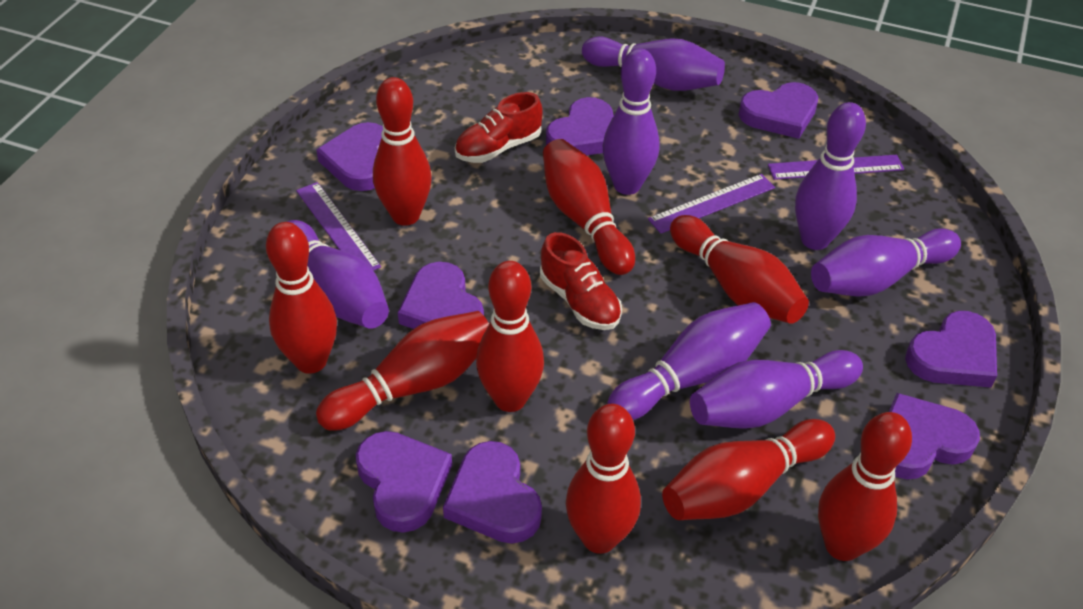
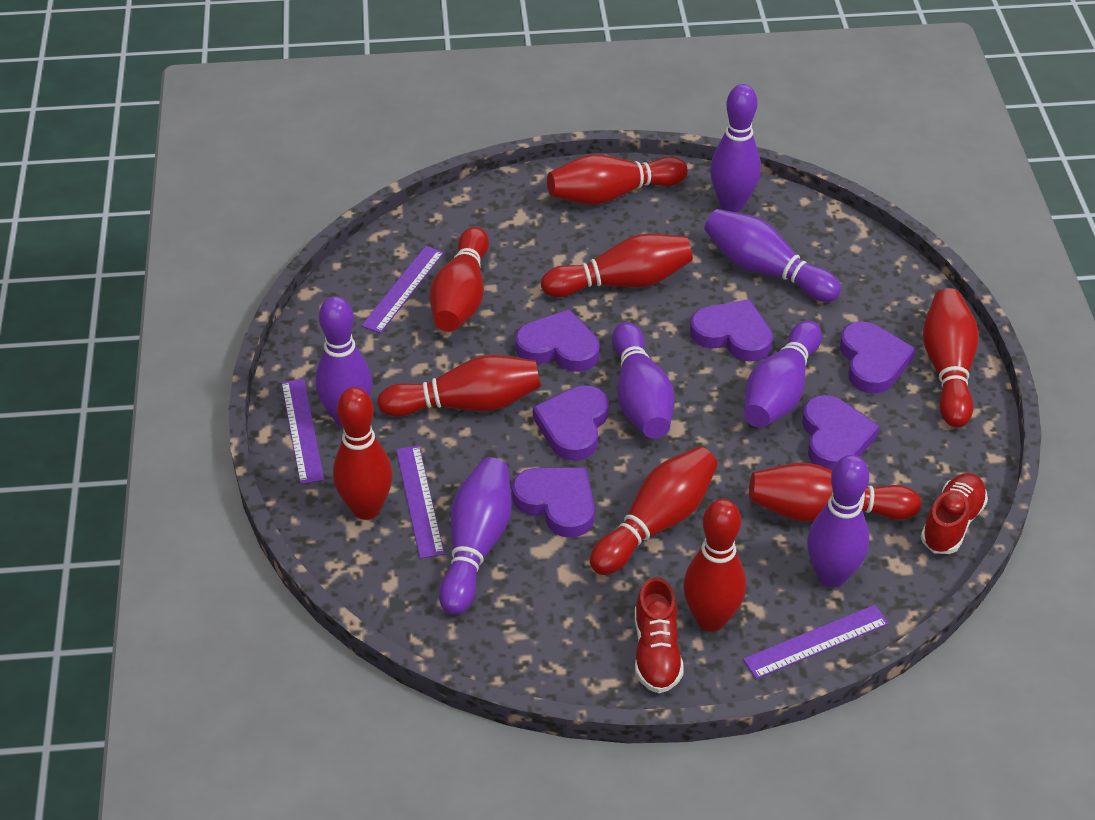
purple heart: 8 -> 6
purple ruler: 3 -> 4

